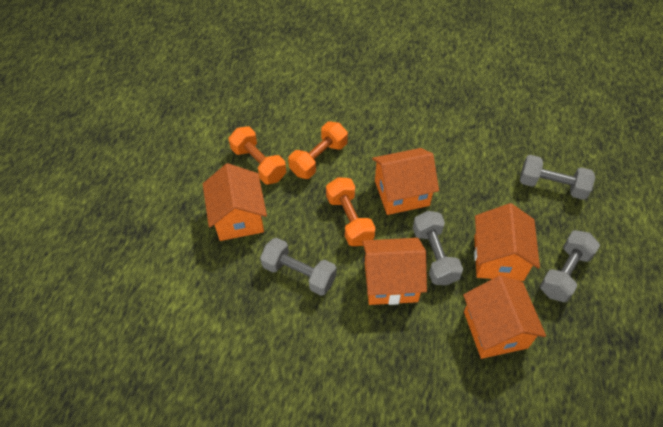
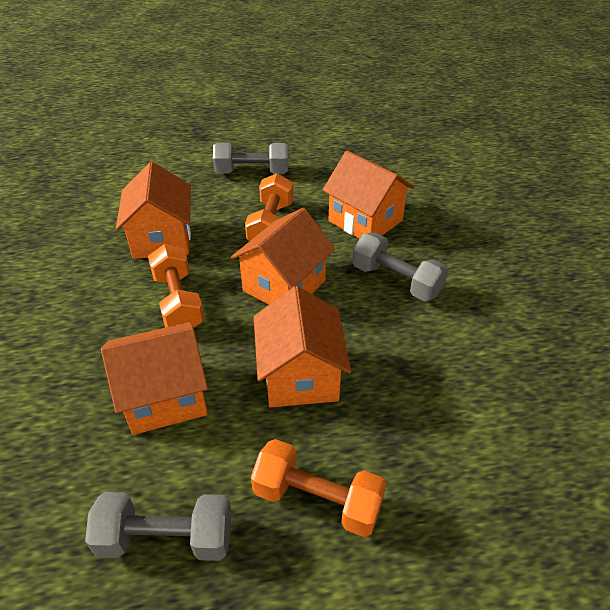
grey dumbbell: 4 -> 3

